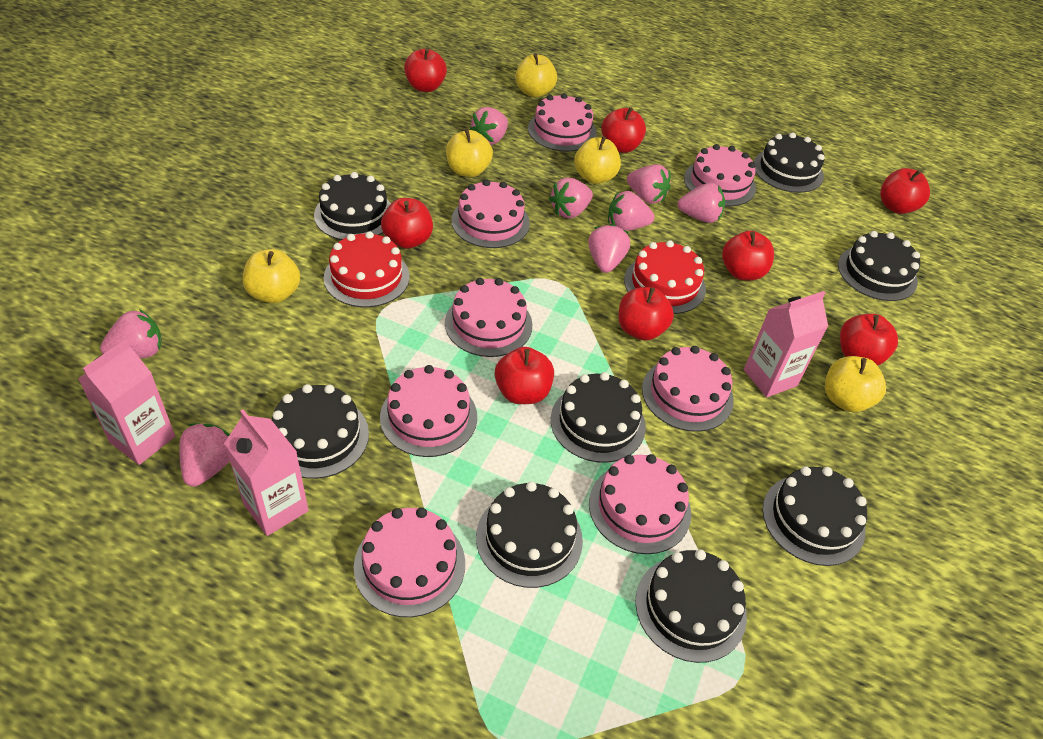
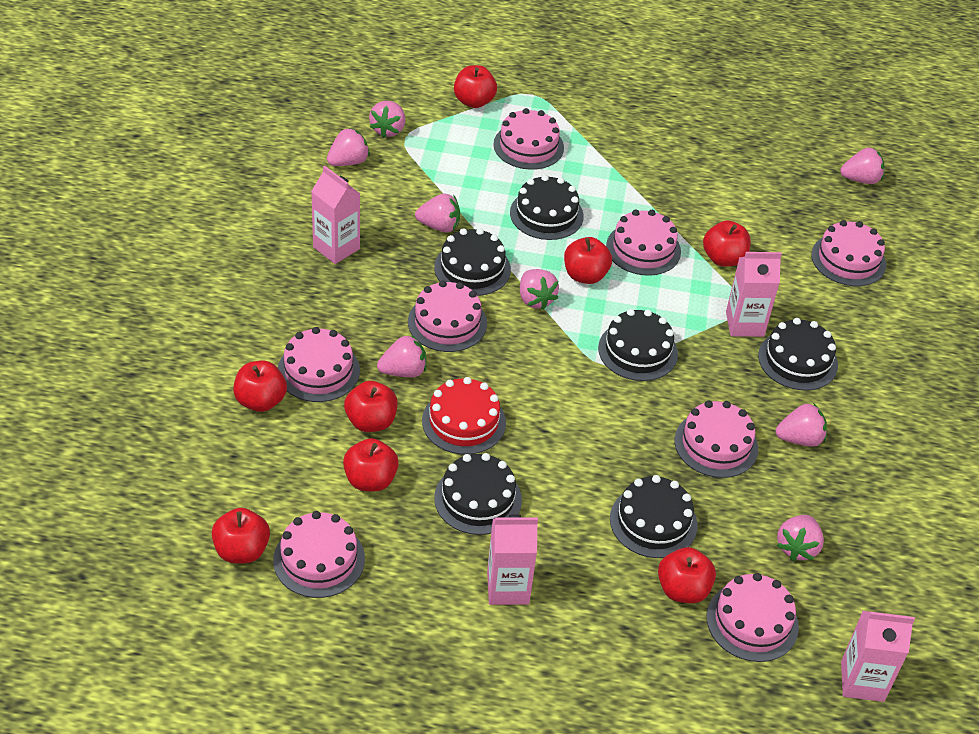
black cake: 8 -> 6
pink carton: 3 -> 4
red cake: 2 -> 1
yellow apple: 5 -> 0

